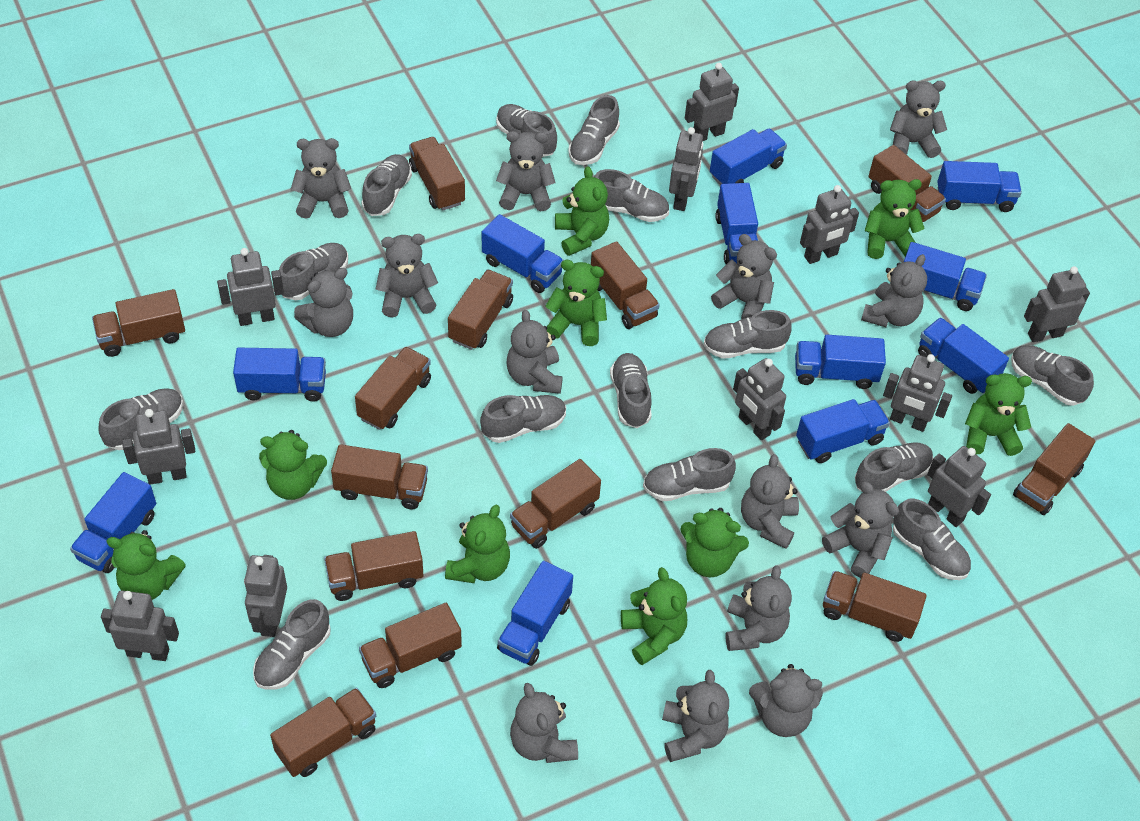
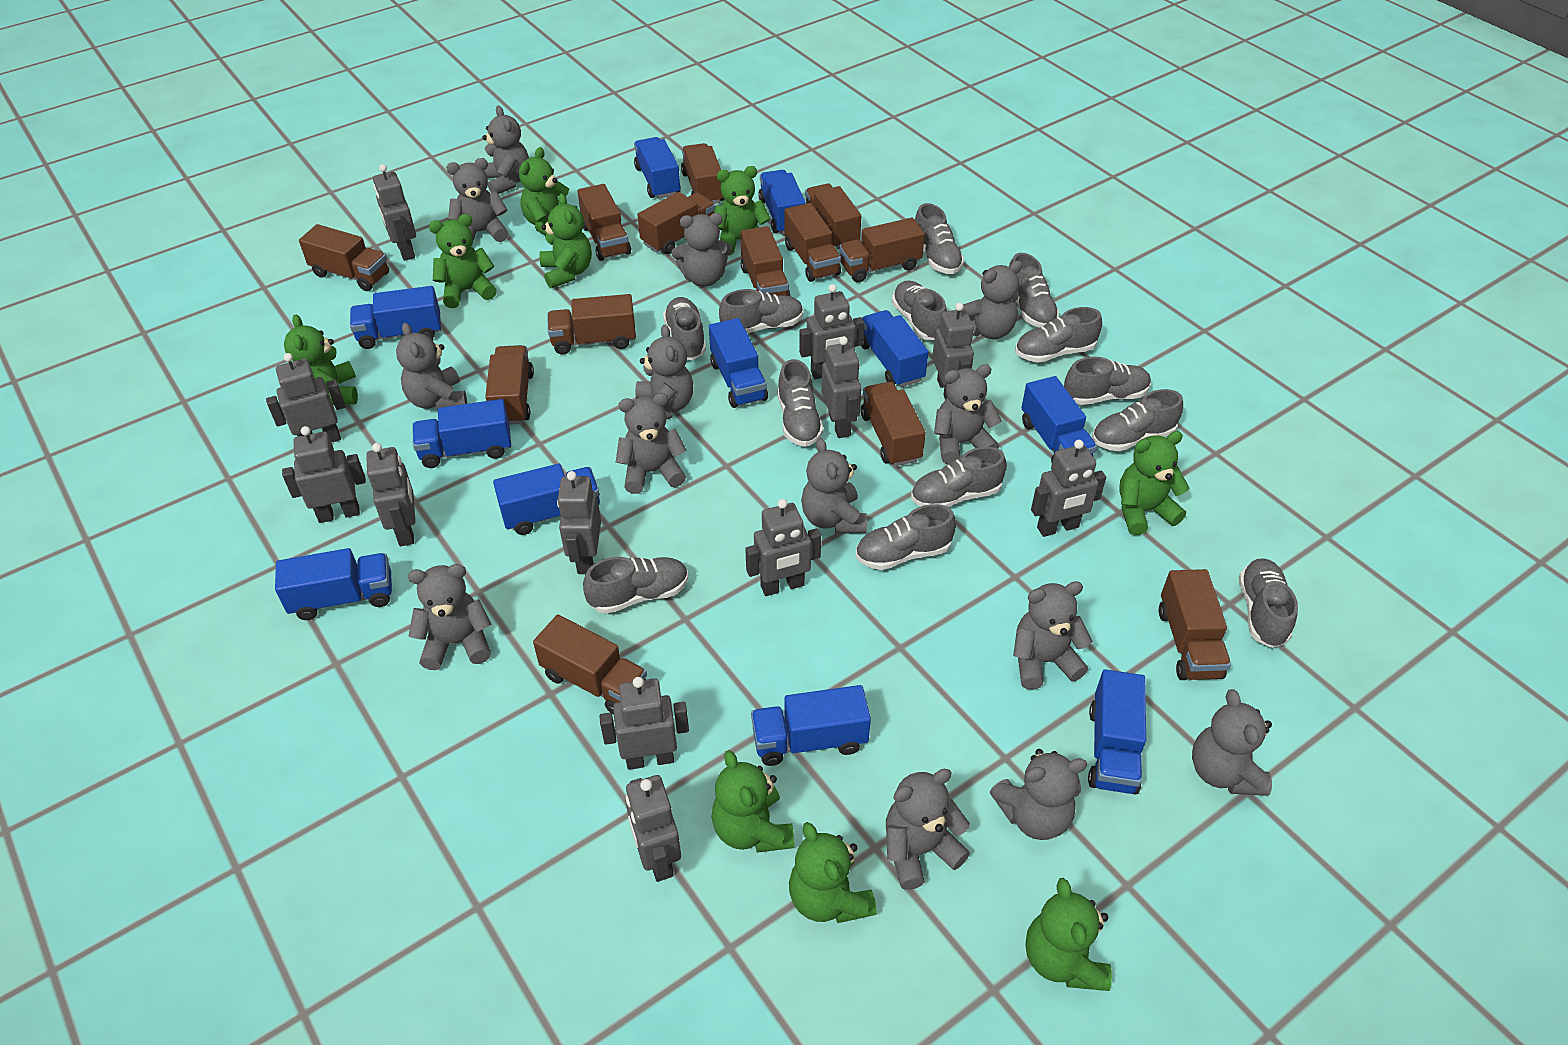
grey robot: 11 -> 12
grey shoe: 14 -> 13

